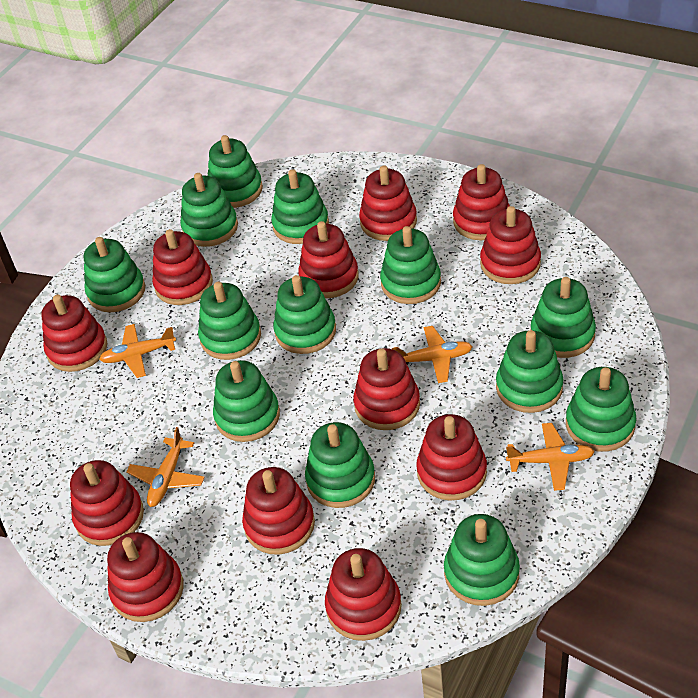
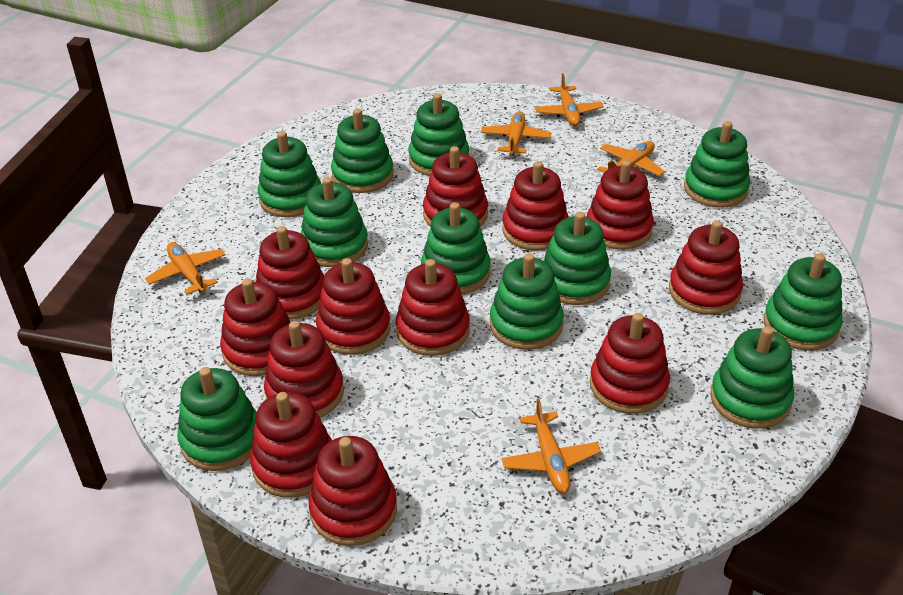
green stacking toy: 13 -> 11
orange plane: 4 -> 5

